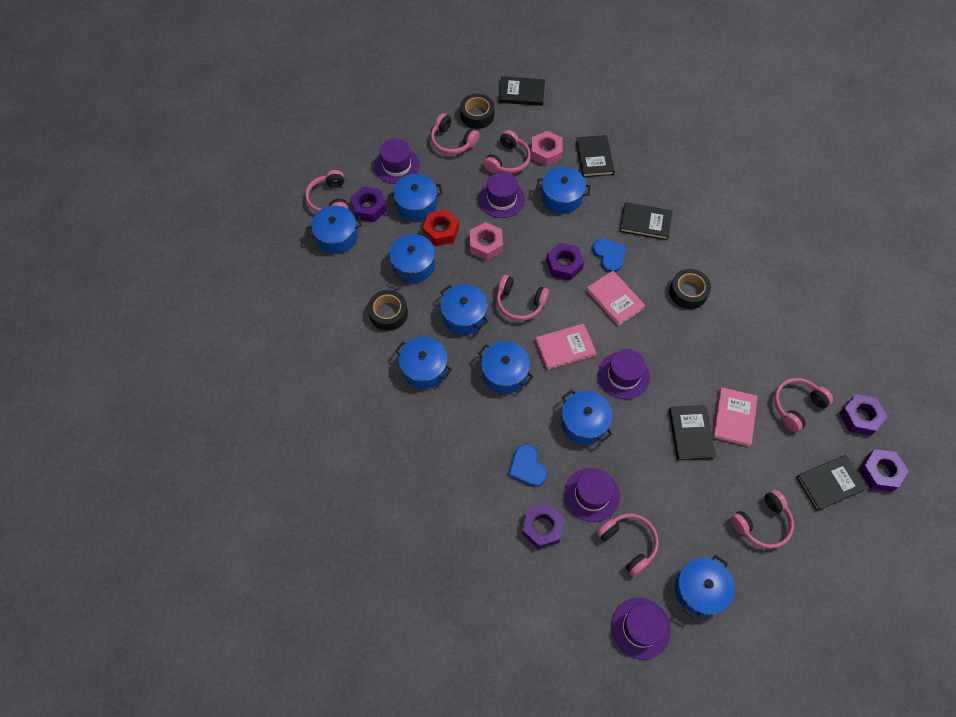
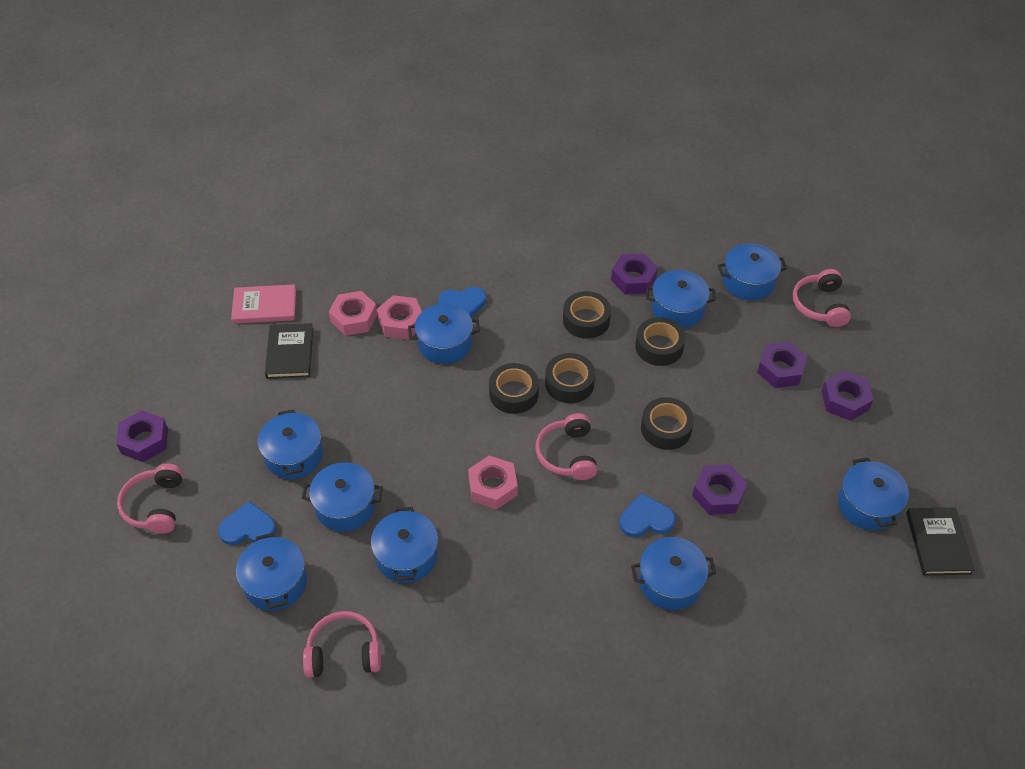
black book: 5 -> 2
black tape: 3 -> 5
blue heart: 2 -> 3
pink book: 3 -> 1
pink headphones: 7 -> 4
pink nut: 2 -> 3
purple hat: 5 -> 0
red nut: 1 -> 0

